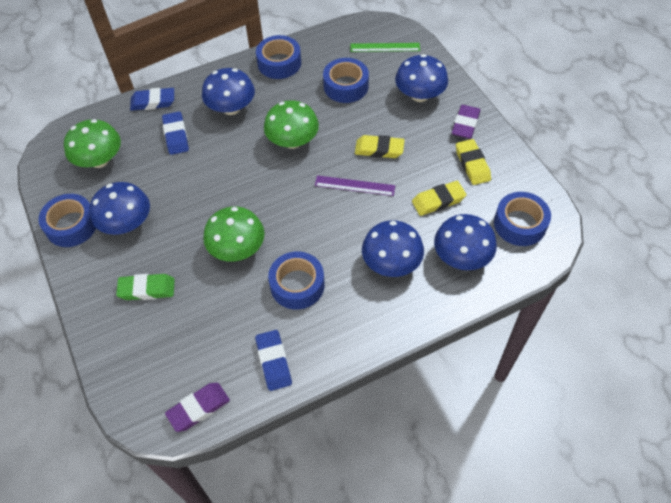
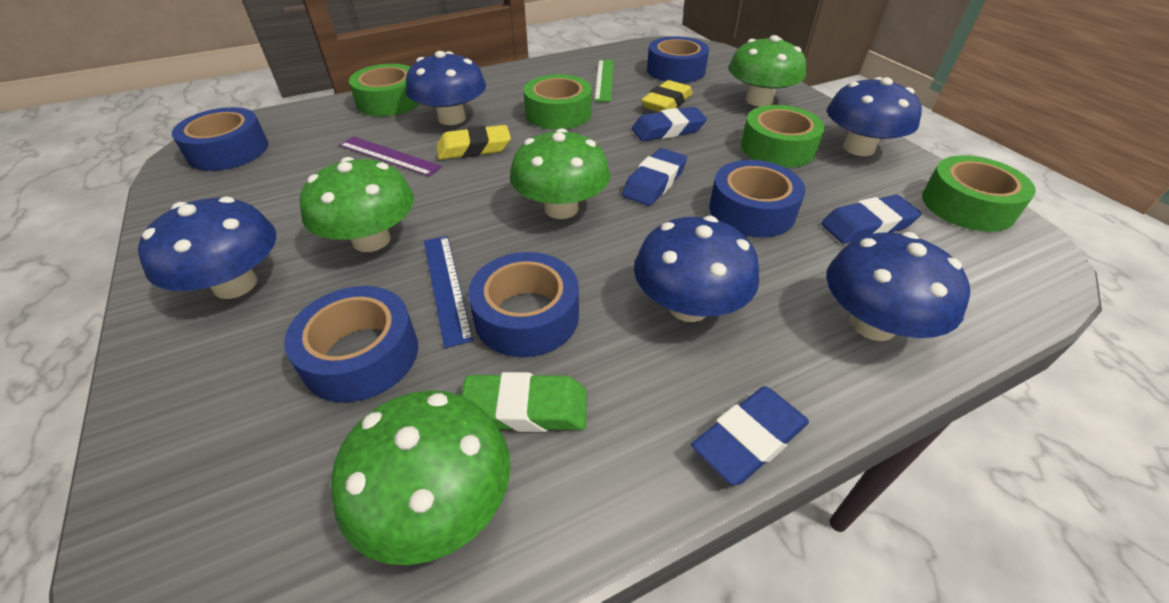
blue eraser: 3 -> 4
blue ruler: 0 -> 1
green mushroom: 3 -> 4
green tape: 0 -> 4
purple eraser: 2 -> 0
yellow eraser: 3 -> 2

